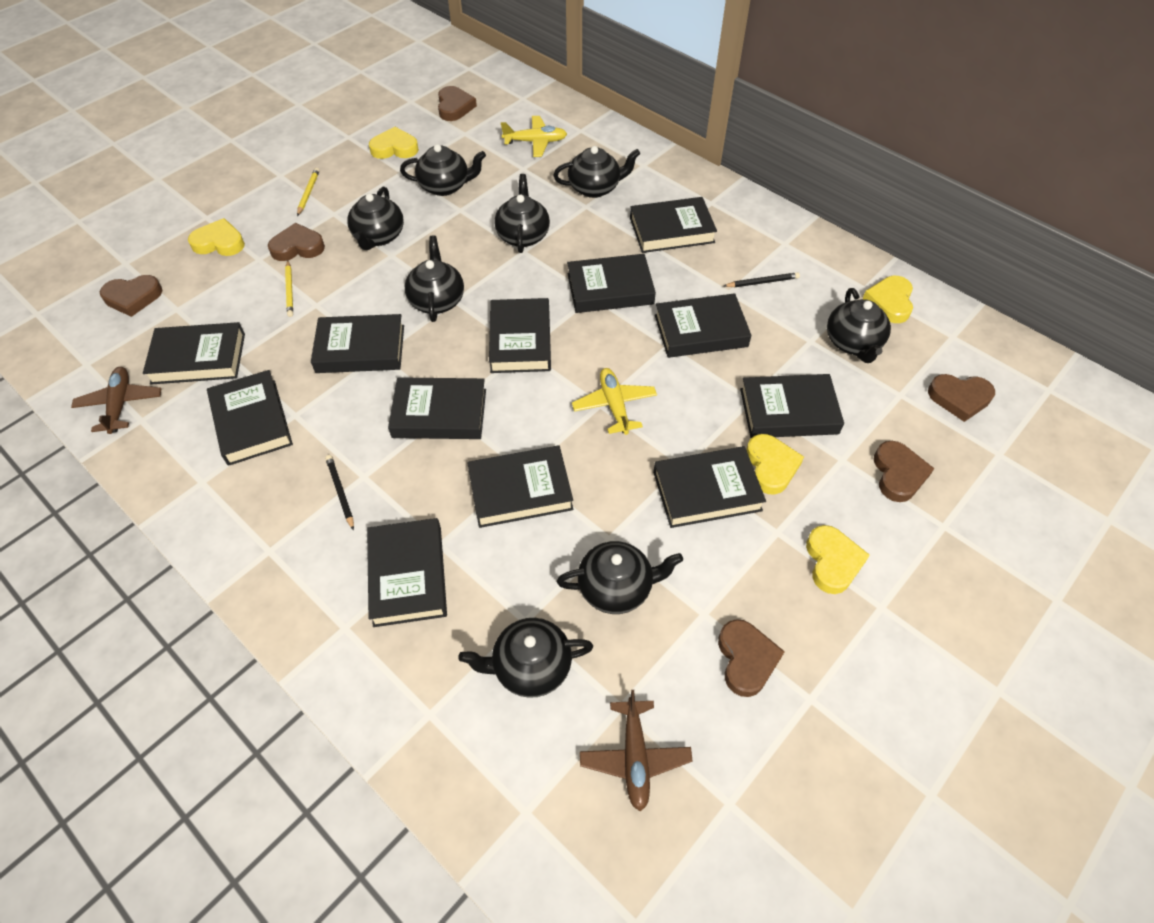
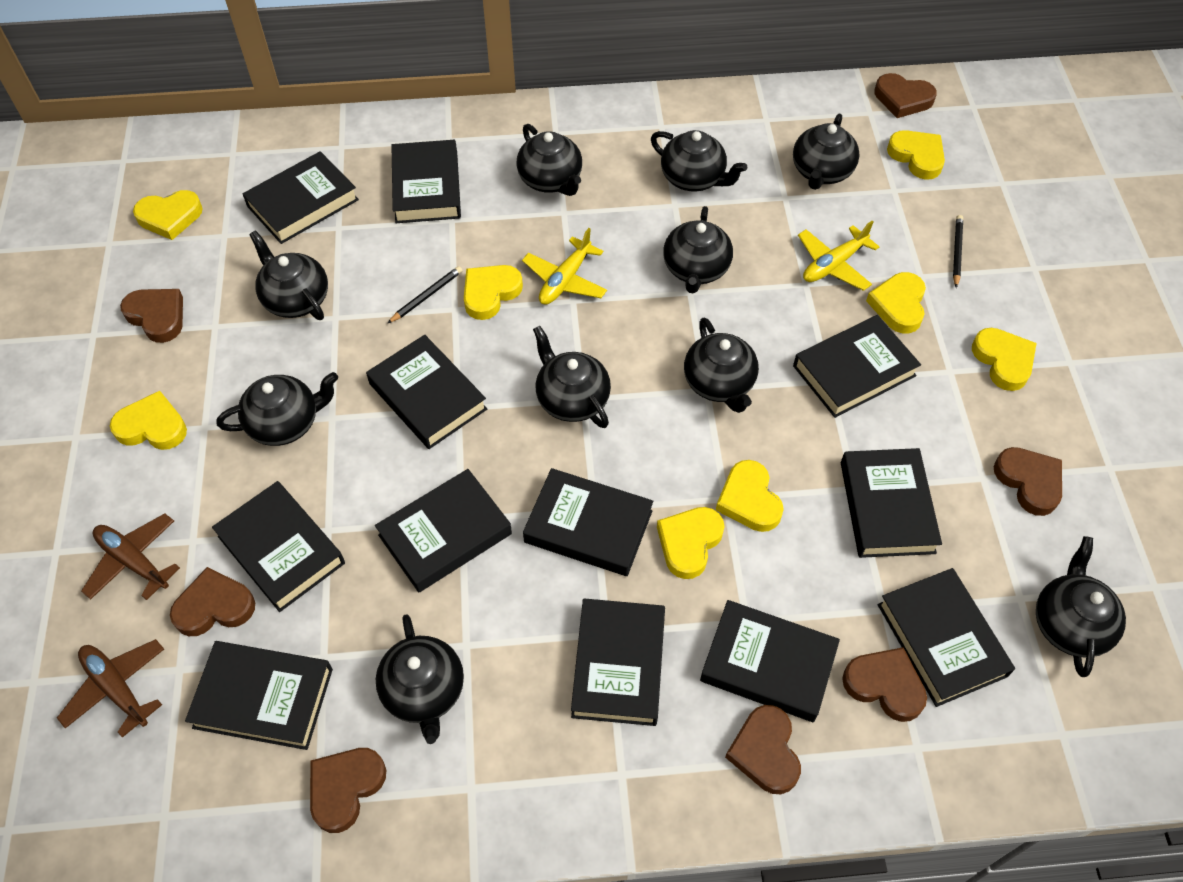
black teapot: 8 -> 10
brown heart: 6 -> 7
yellow heart: 5 -> 8
yellow pencil: 2 -> 0

